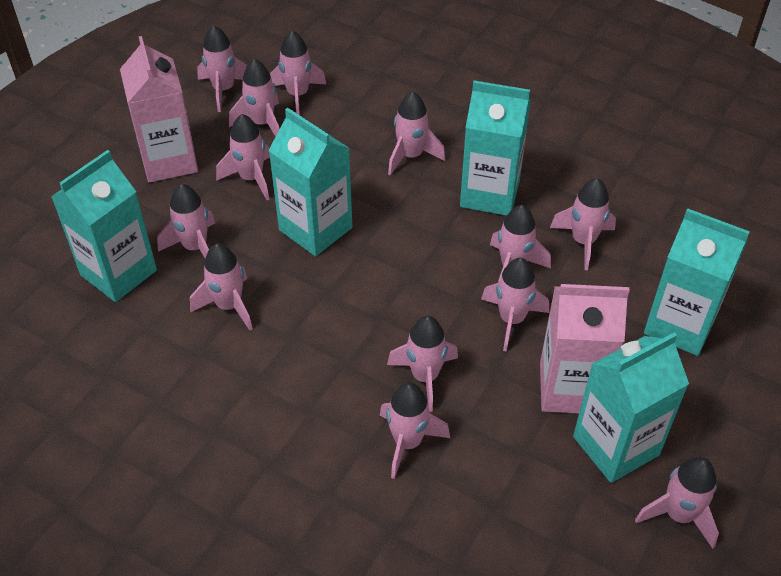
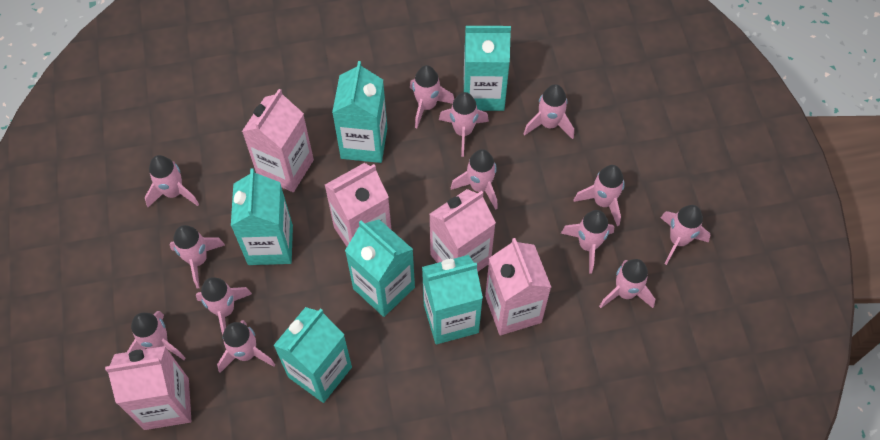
pink carton: 2 -> 5
turquoise carton: 5 -> 6

